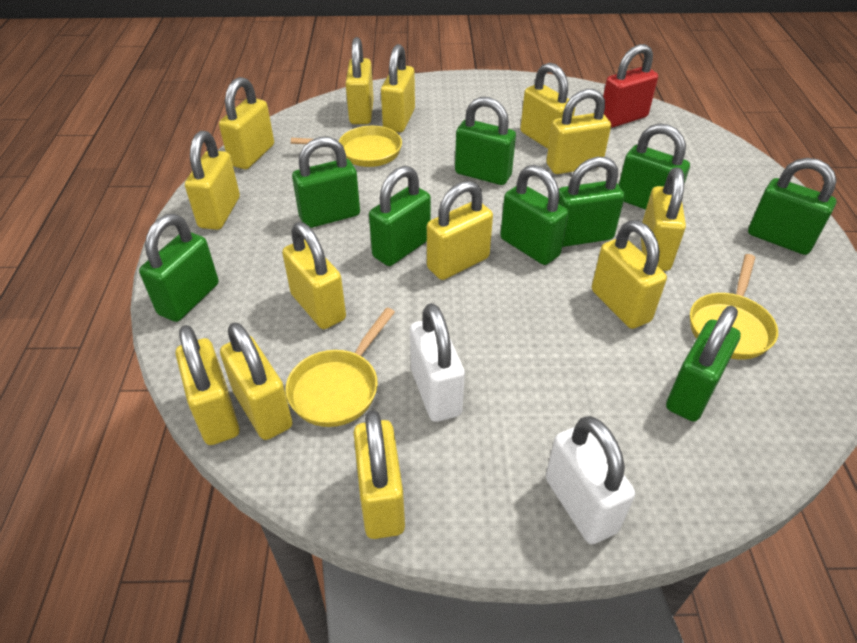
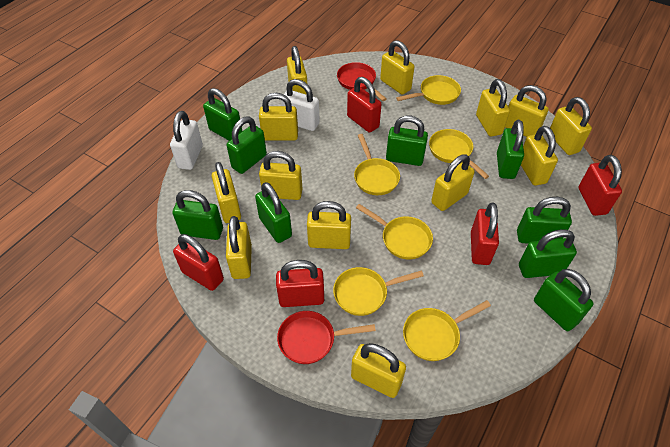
red padlock: 1 -> 5
red pan: 0 -> 2
yellow pan: 3 -> 6

